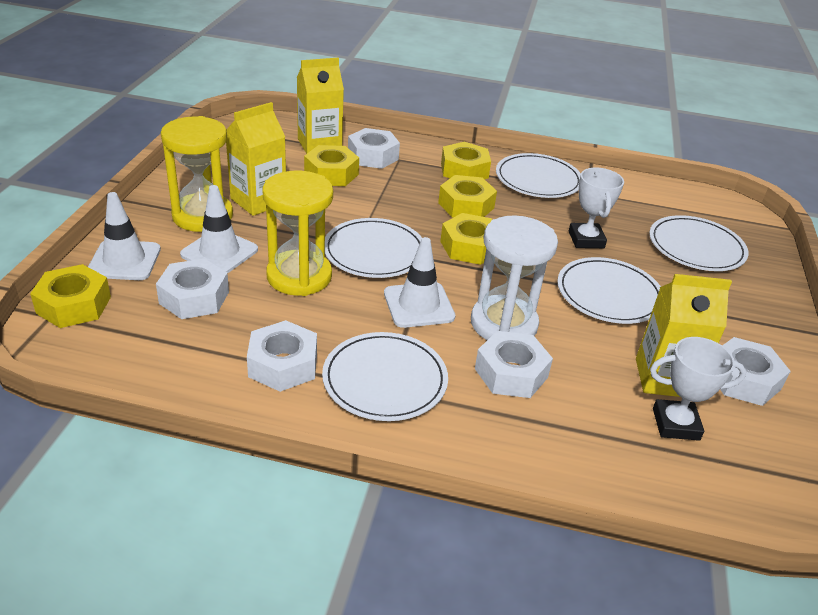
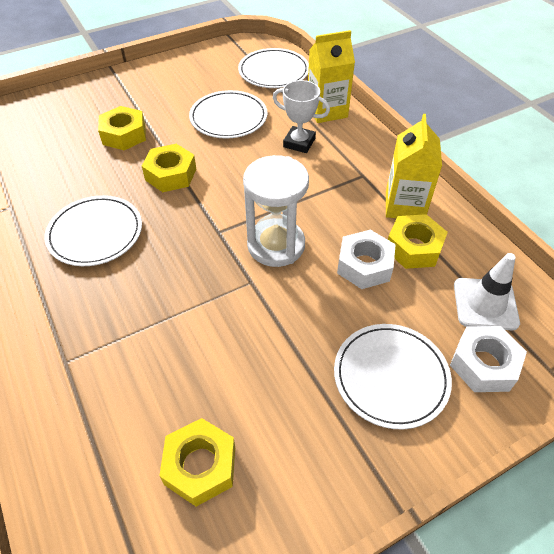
white nut: 5 -> 2
white plate: 5 -> 4
white traffic cone: 3 -> 1
white trophy: 2 -> 1
yellow carton: 3 -> 2
yellow hourglass: 2 -> 0
yellow nut: 5 -> 4

